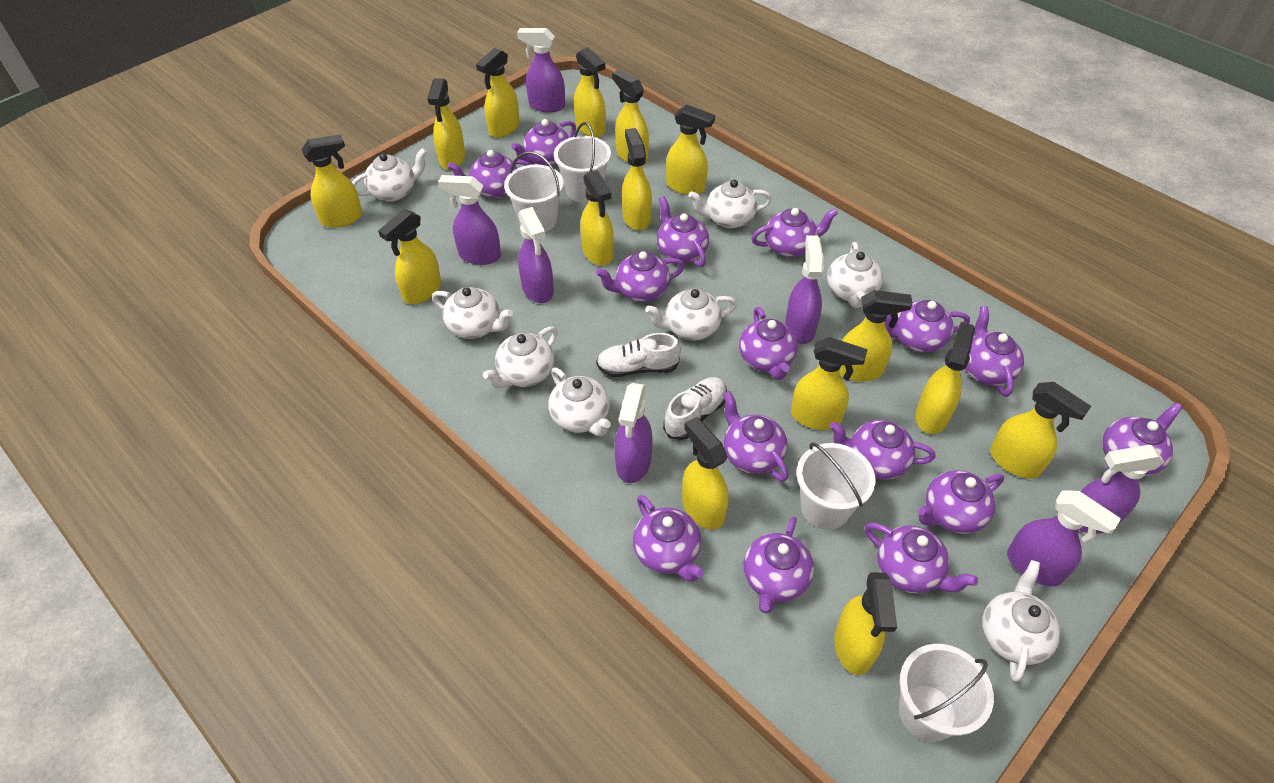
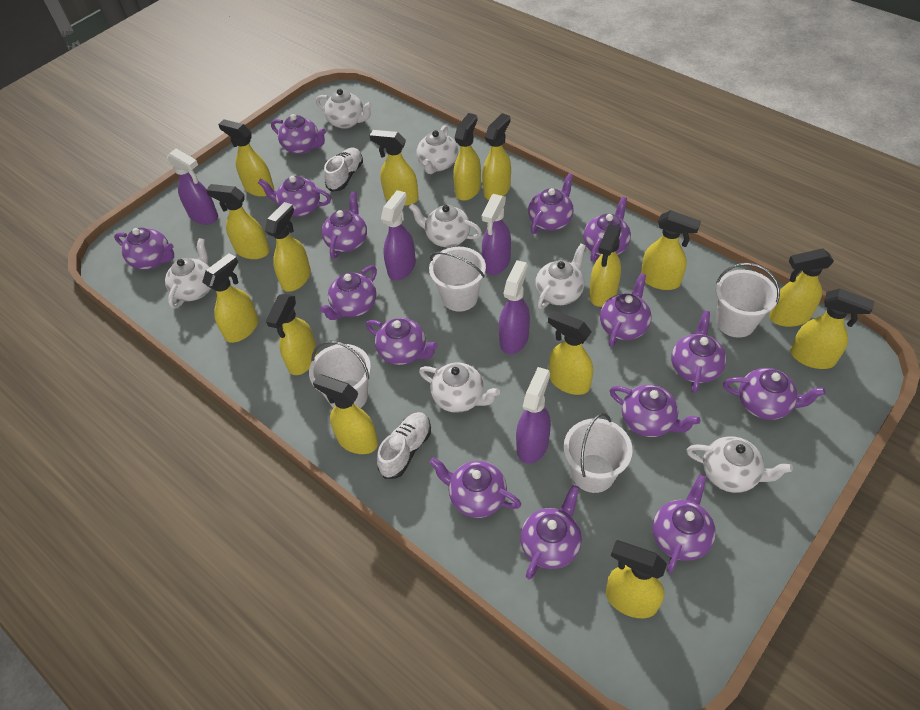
purple spray bottle: 7 -> 5
white teapot: 8 -> 7

